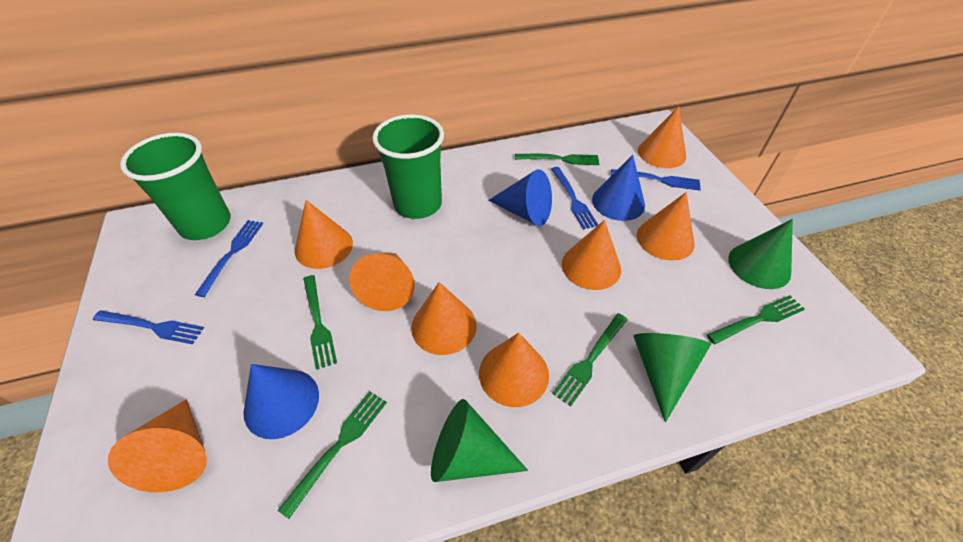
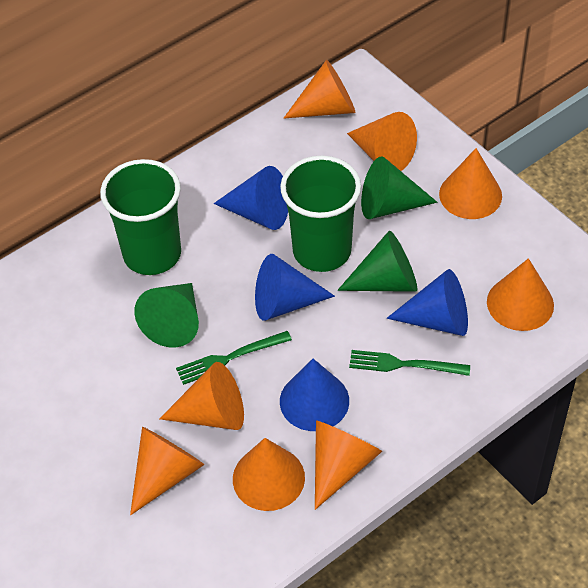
blue cone: 3 -> 4
blue fork: 4 -> 0
green fork: 5 -> 2

